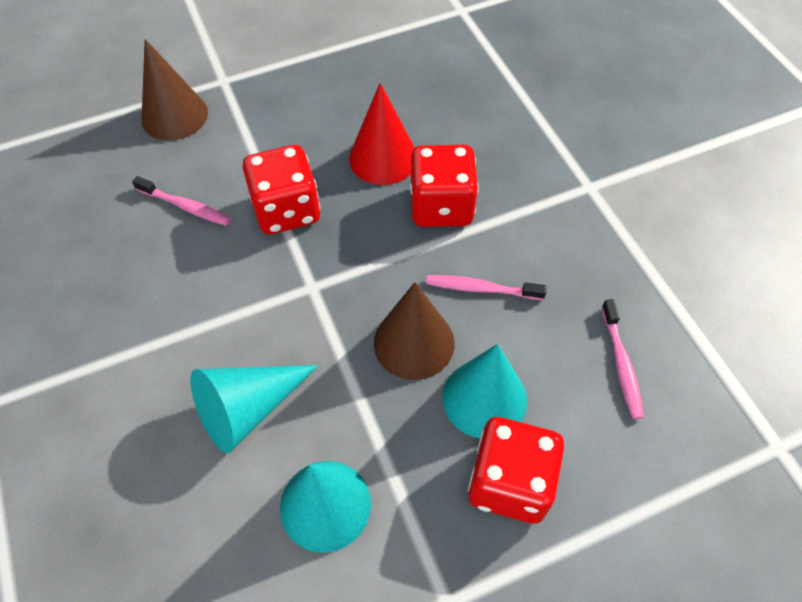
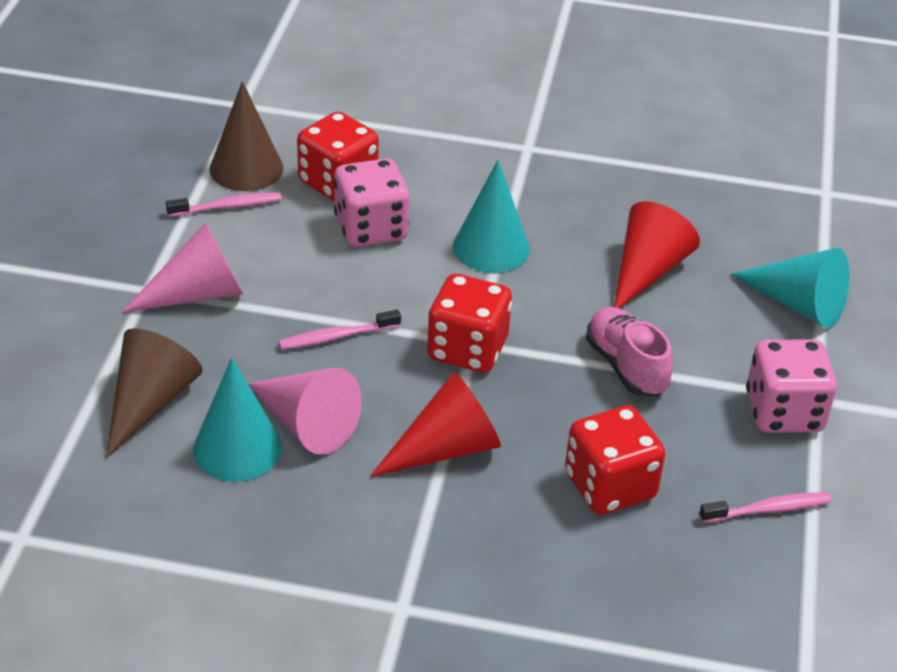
pink cone: 0 -> 2
pink dice: 0 -> 2
pink shoe: 0 -> 1
red cone: 1 -> 2

